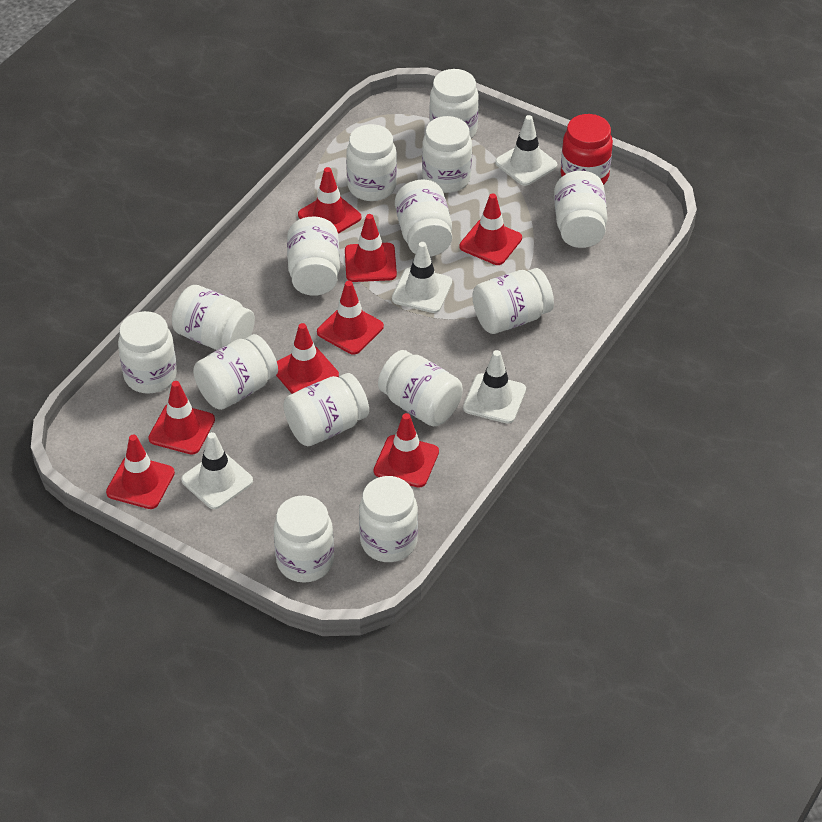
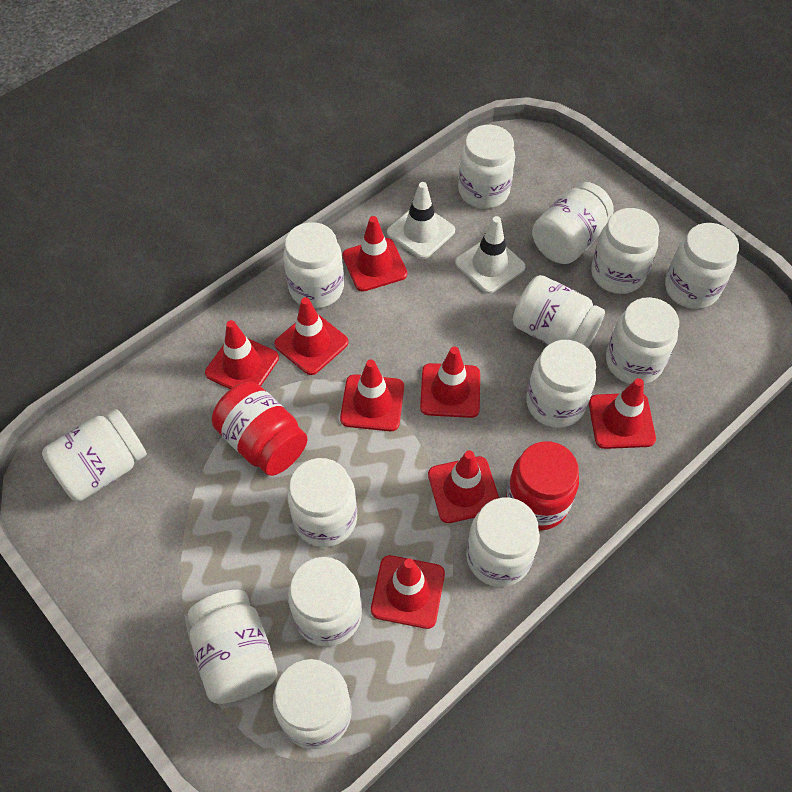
red jar: 1 -> 2
white traffic cone: 4 -> 2

